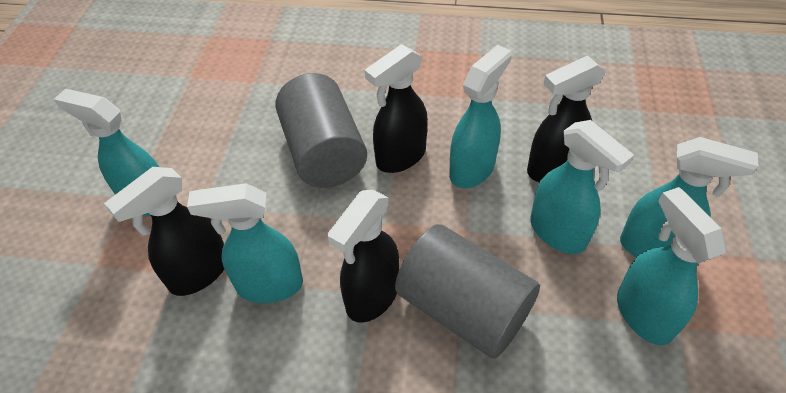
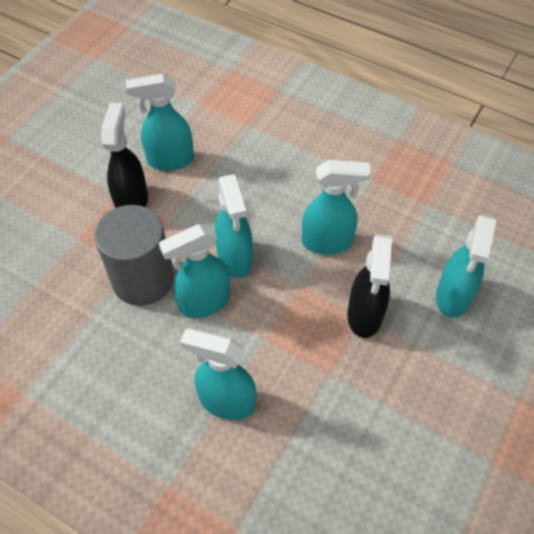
black spray bottle: 4 -> 2
grey cylinder: 2 -> 1

